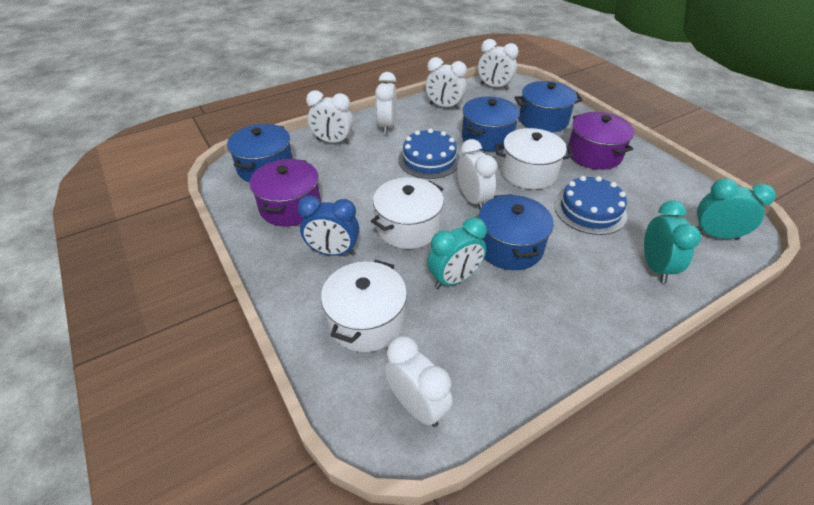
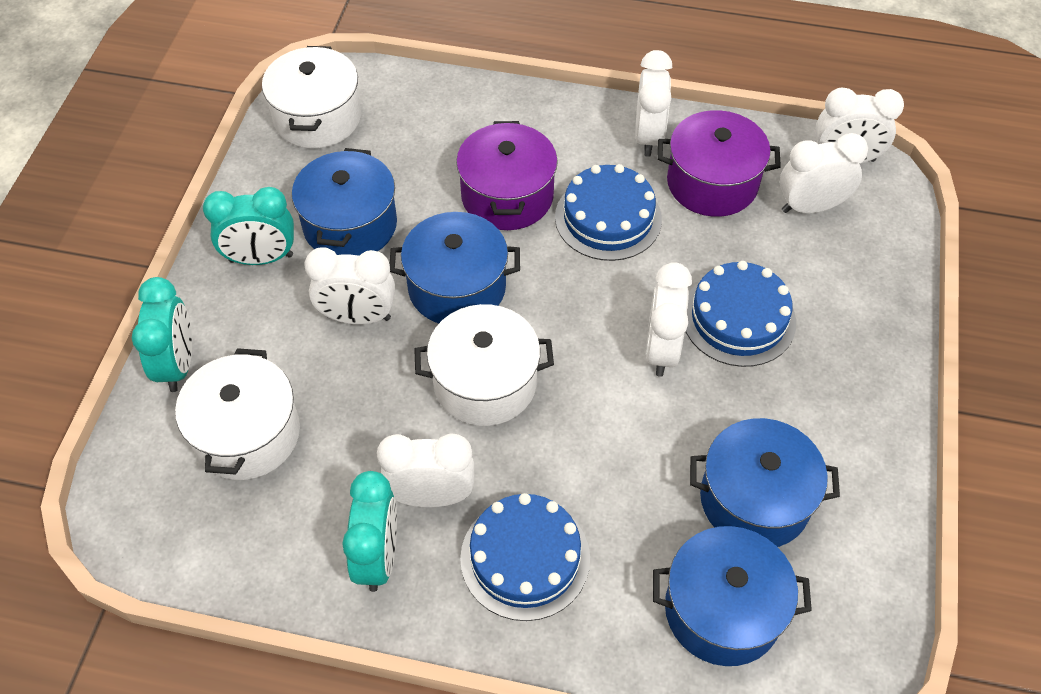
blue cake: 2 -> 3
blue clock: 1 -> 0

